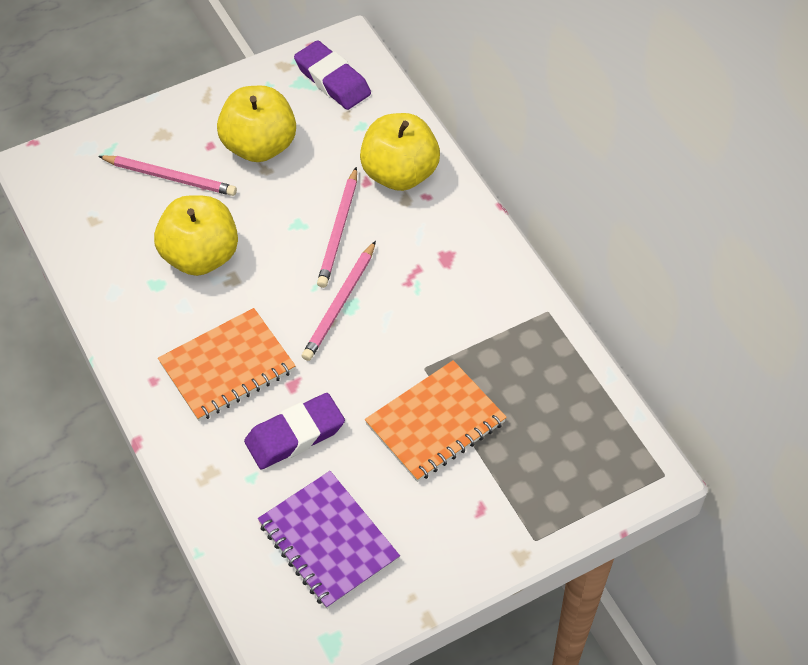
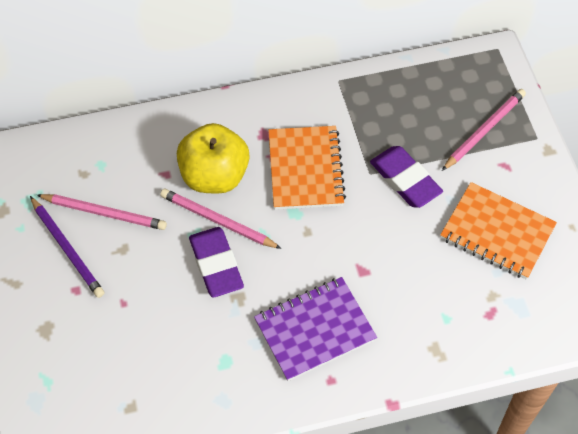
purple pencil: 0 -> 1
yellow apple: 3 -> 1

